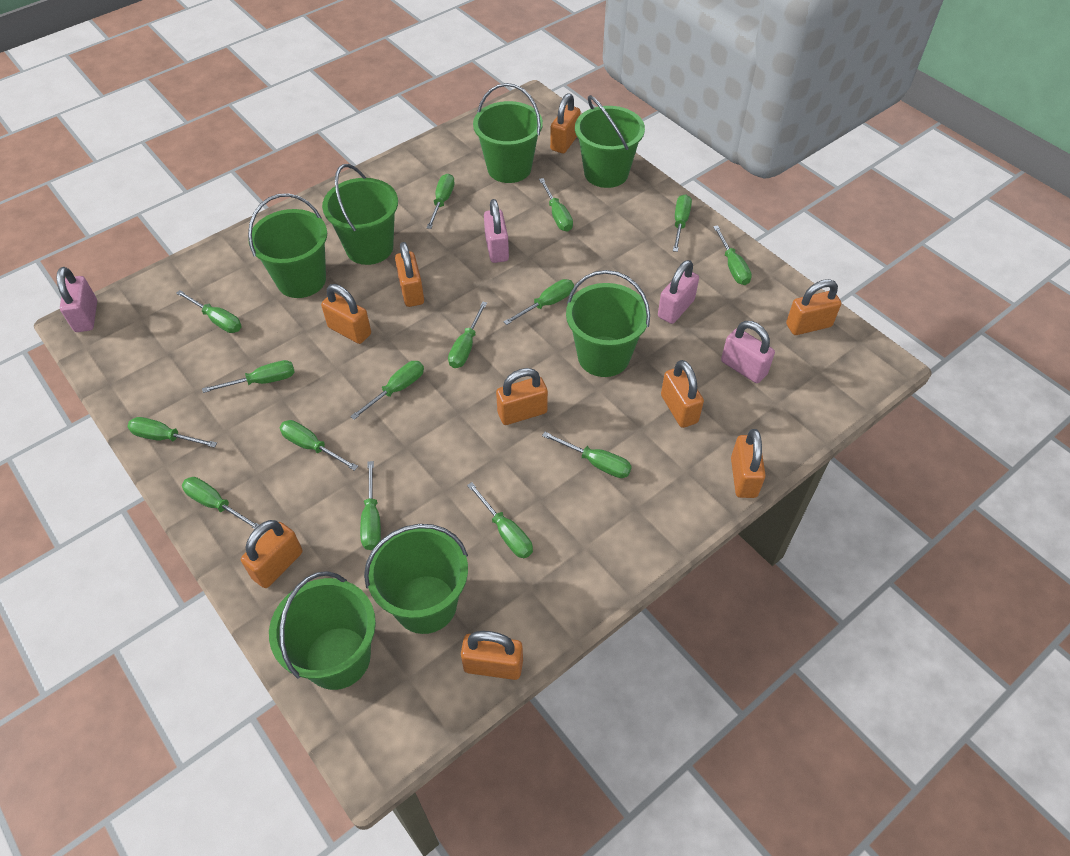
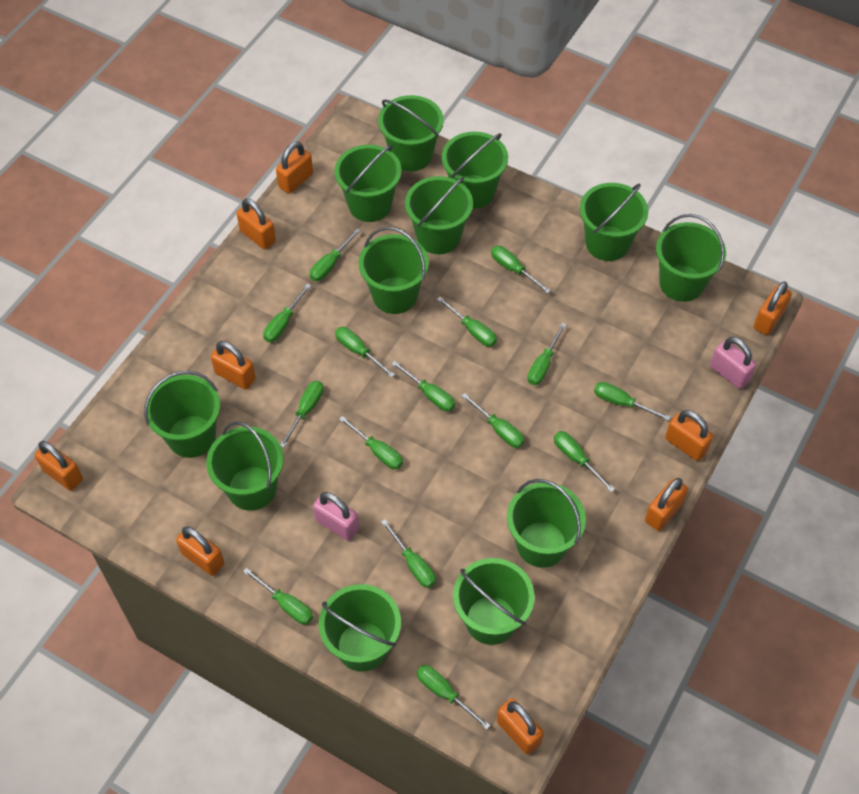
green bucket: 7 -> 12
pink padlock: 4 -> 2

